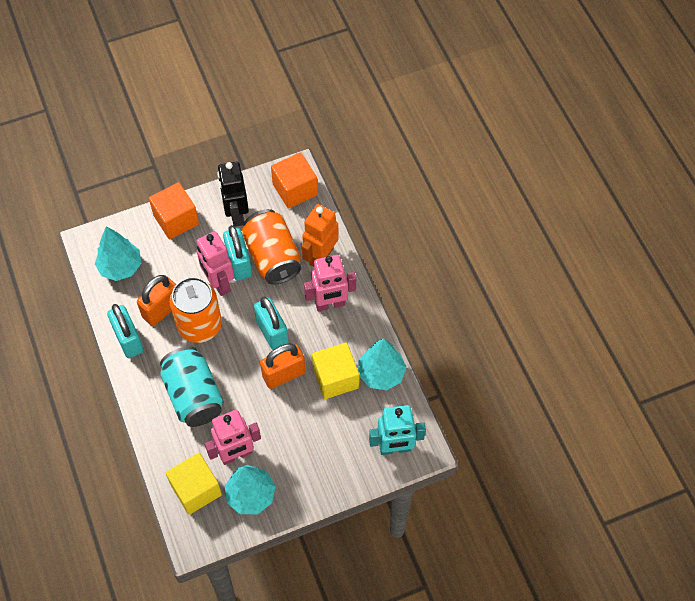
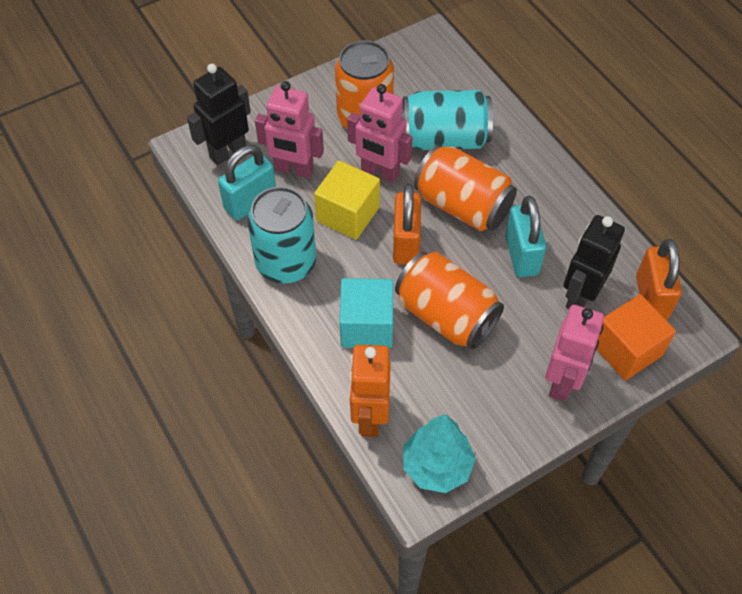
black robot: 1 -> 2
orange can: 2 -> 3
orange cube: 2 -> 1
turquoise can: 1 -> 2
turquoise cube: 0 -> 1
turquoise padlock: 3 -> 2
turquoise robot: 1 -> 0
turquoise tree: 3 -> 1
yellow cube: 2 -> 1

